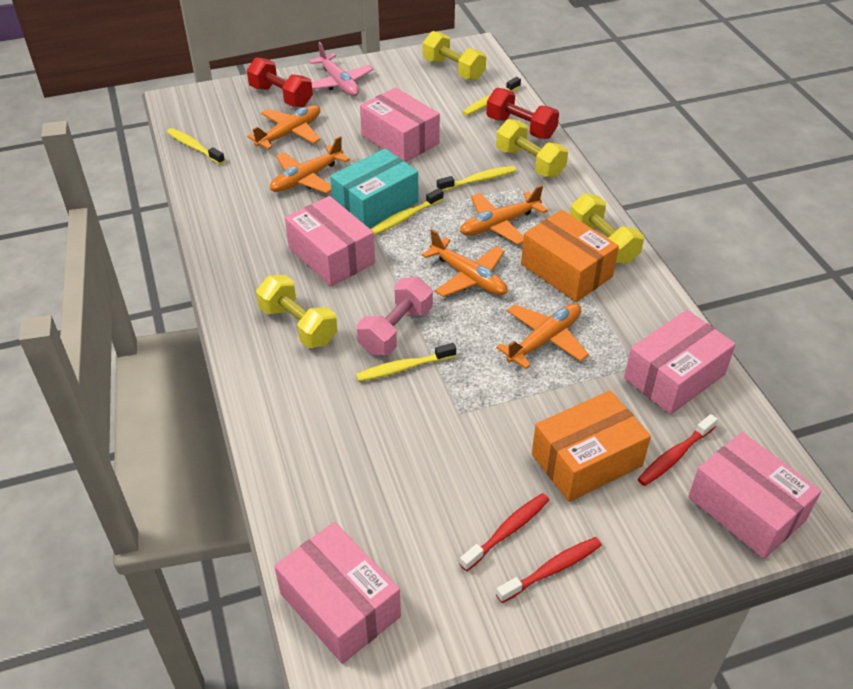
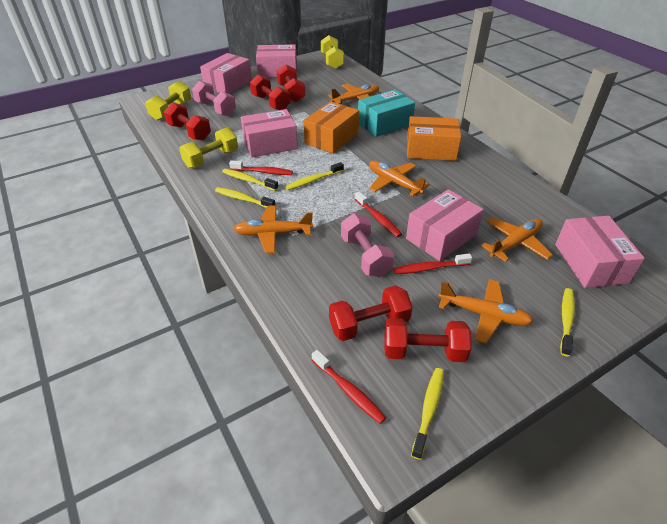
pink dumbbell: 1 -> 2
pink plane: 1 -> 0
red dumbbell: 2 -> 5
red toothbrush: 3 -> 4
yellow dumbbell: 4 -> 3

